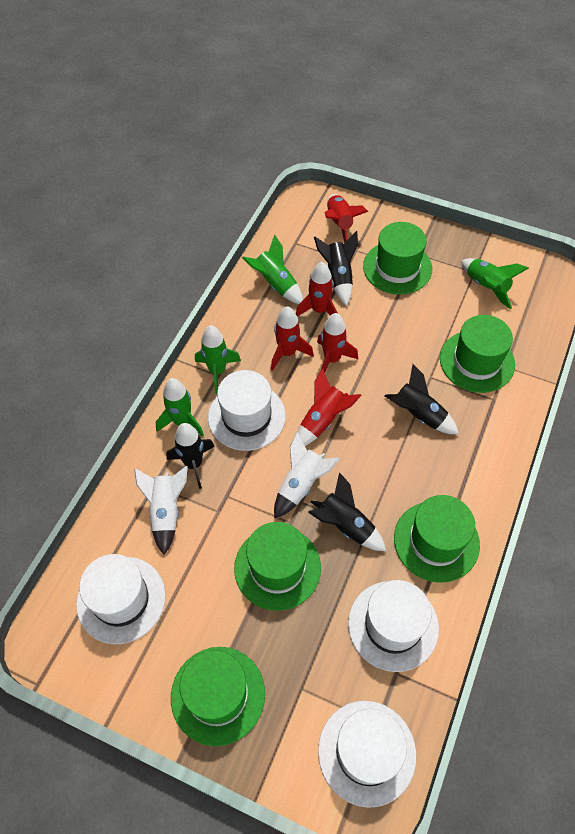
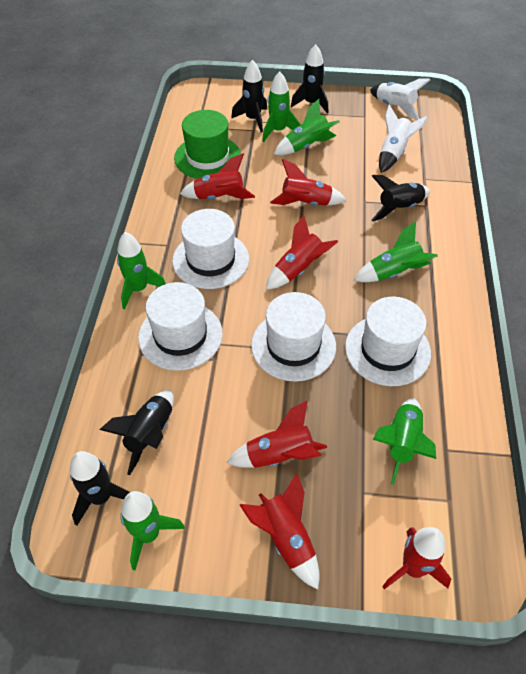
black rocket: 4 -> 5
green hat: 5 -> 1
green rocket: 4 -> 6
red rocket: 5 -> 6

